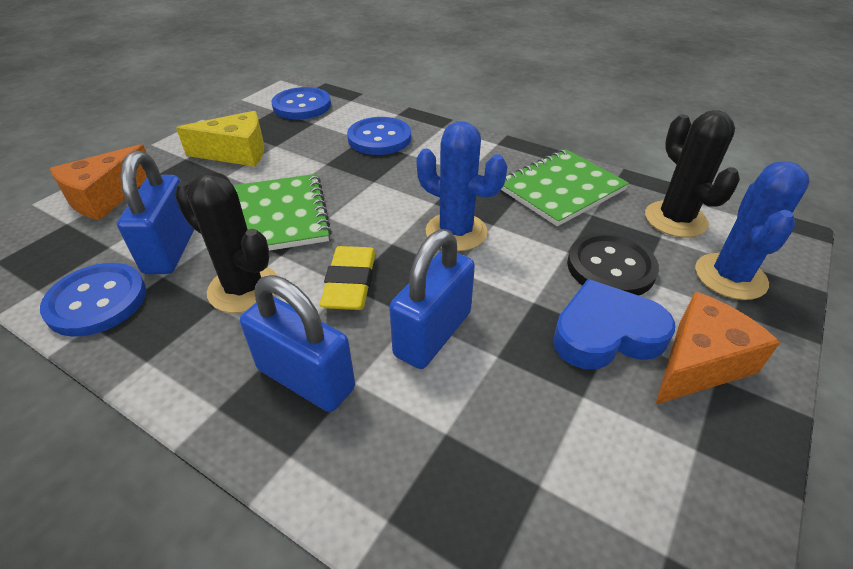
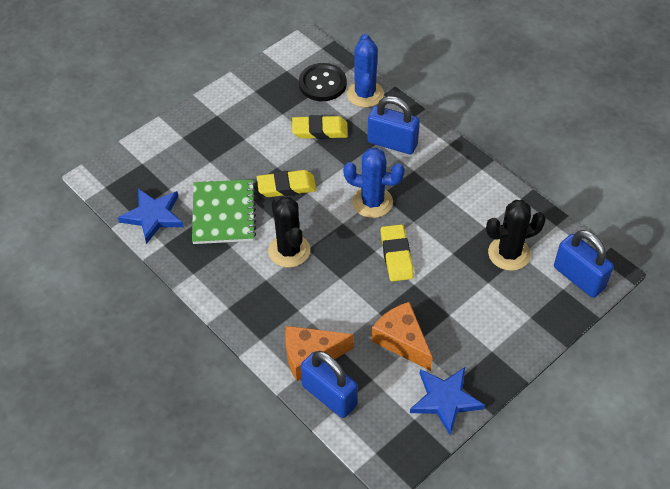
blue button: 3 -> 0
blue heart: 1 -> 0
blue star: 0 -> 2
green notebook: 2 -> 1
yellow cheese: 1 -> 0
yellow eraser: 1 -> 3

